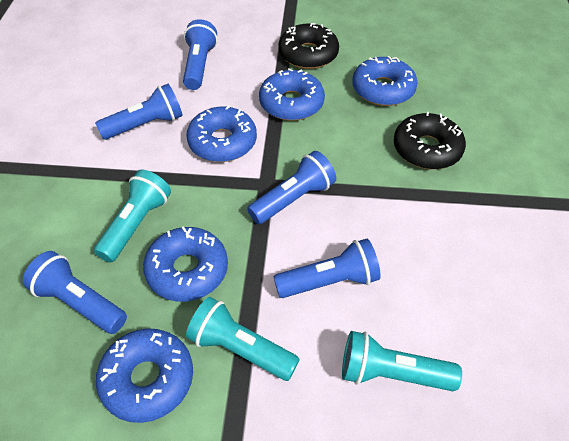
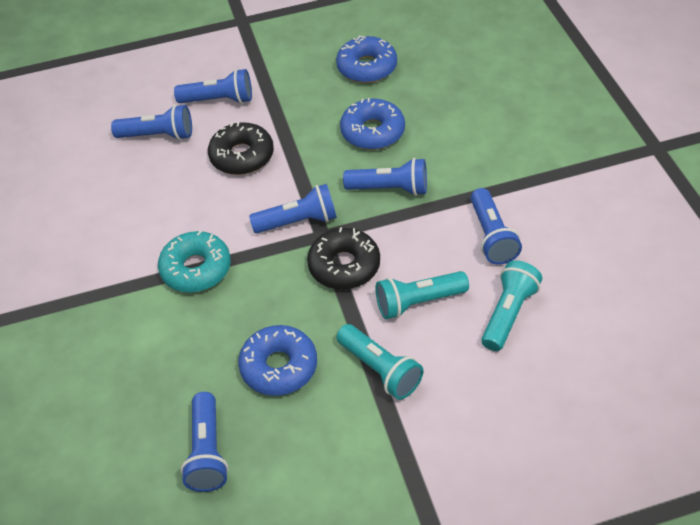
blue donut: 5 -> 3
blue flashlight: 5 -> 6
turquoise donut: 0 -> 1

